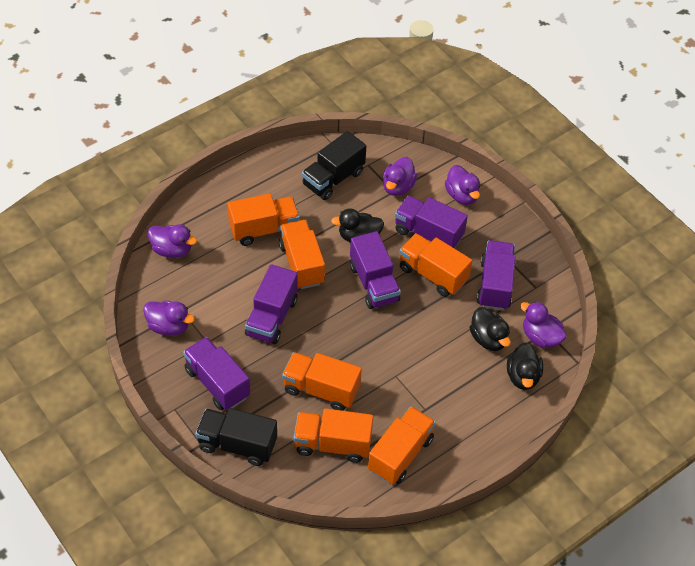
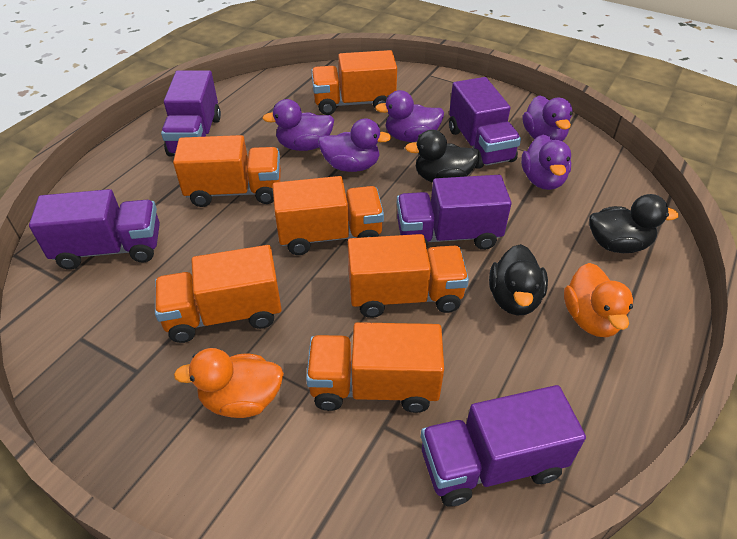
black truck: 2 -> 0
orange duck: 0 -> 2

